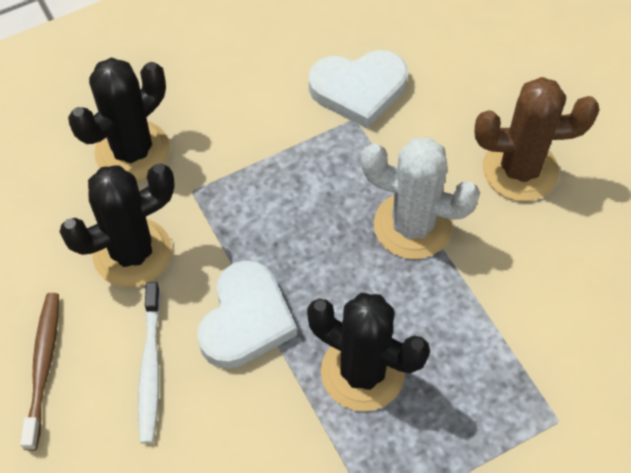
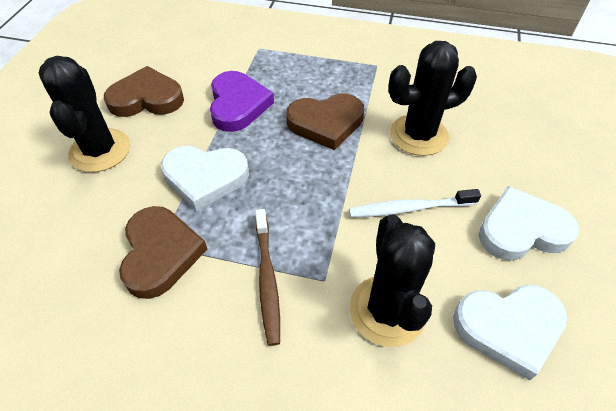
brown cactus: 1 -> 0
brown heart: 0 -> 3
purple heart: 0 -> 1
white cactus: 1 -> 0
white heart: 2 -> 3

